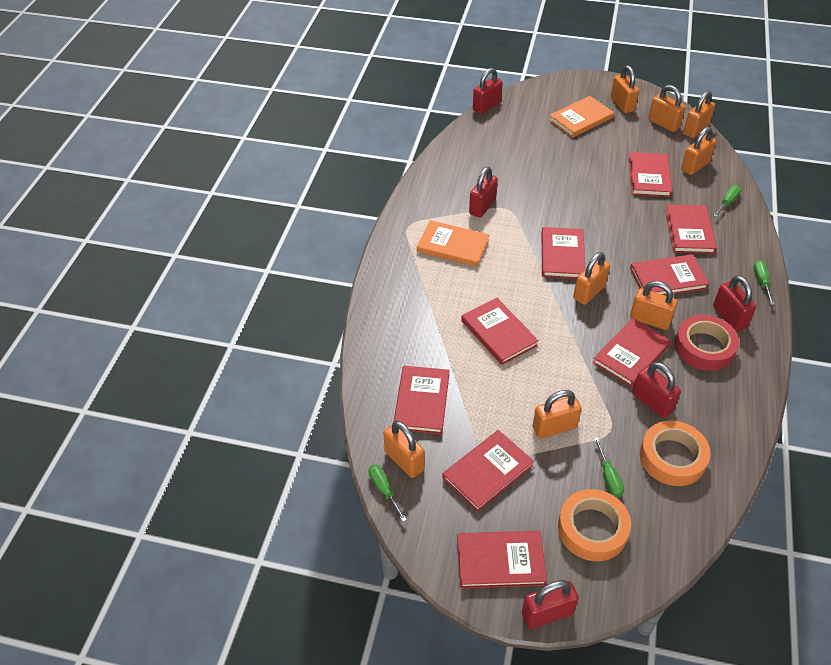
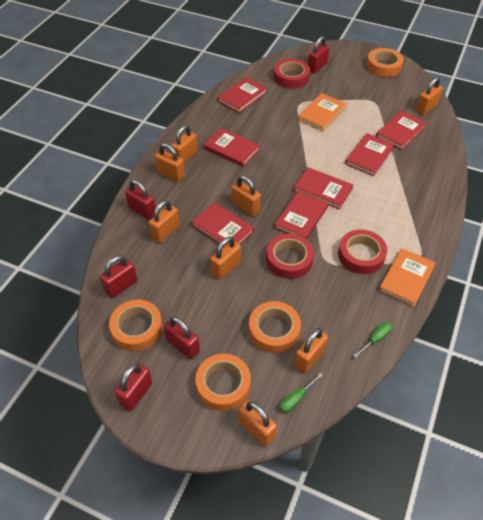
green screwdriver: 4 -> 2
orange tape: 2 -> 4
red book: 9 -> 7
red tape: 1 -> 3

